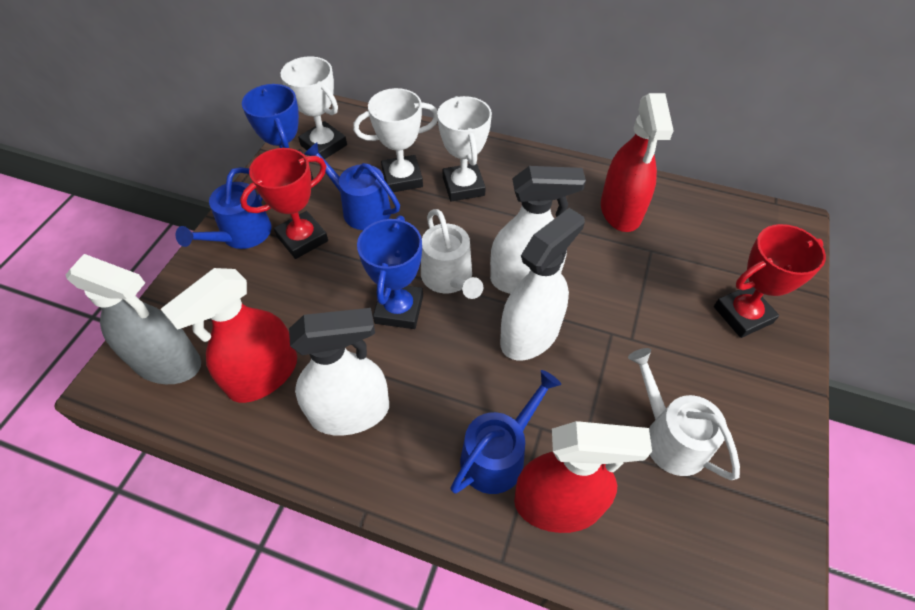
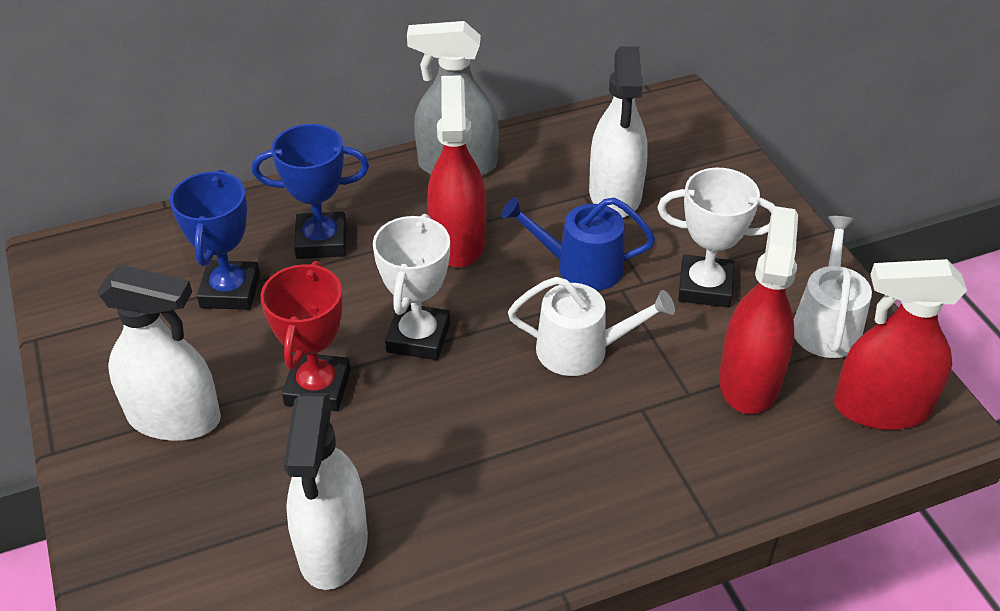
blue watering can: 3 -> 1
red trophy: 2 -> 1
white trophy: 3 -> 2

